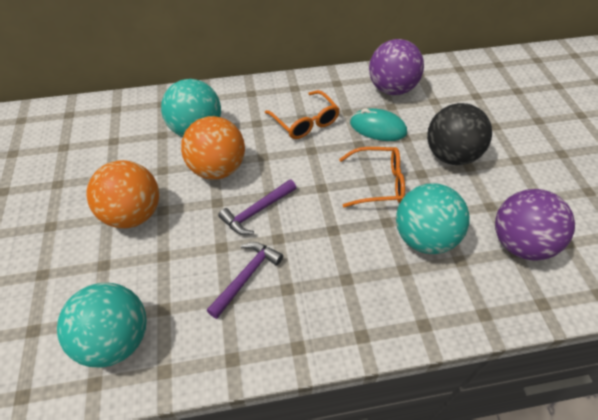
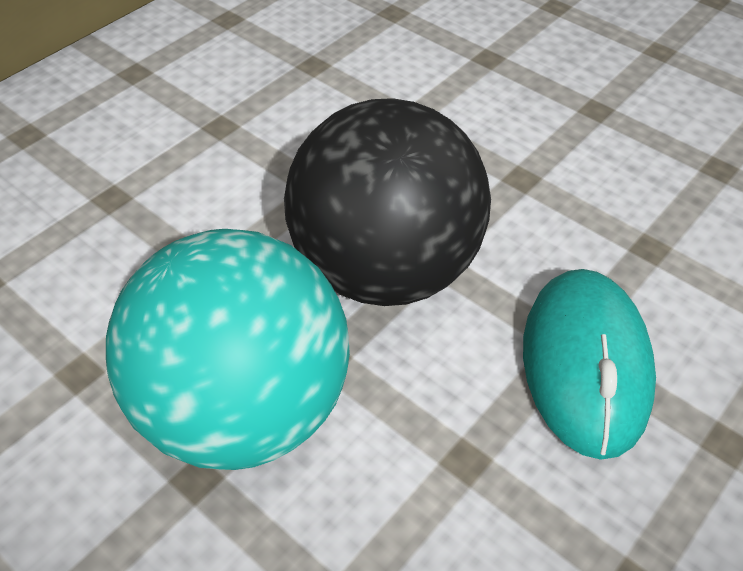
orange ball: 2 -> 0
orange glasses: 2 -> 0
purple ball: 2 -> 0
purple hammer: 2 -> 0
turquoise ball: 3 -> 1

